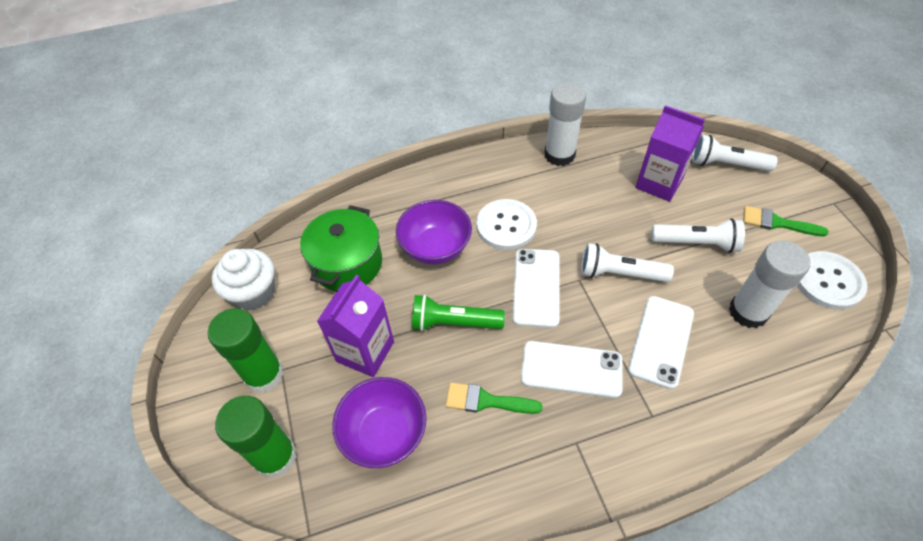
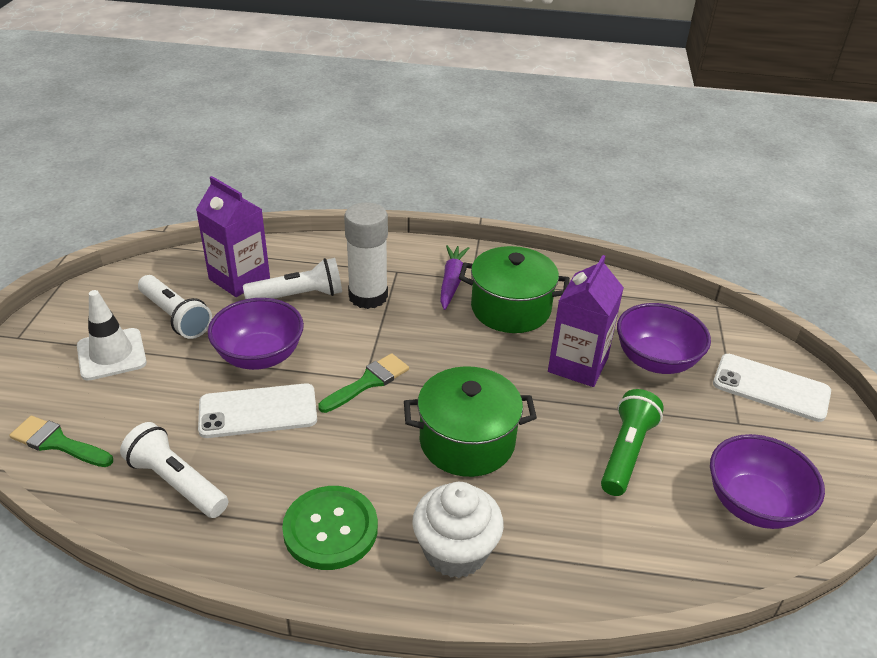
green button: 0 -> 1
green glue stick: 2 -> 0
green pot: 1 -> 2
purple bowl: 2 -> 3
purple carrot: 0 -> 1
white button: 2 -> 0
white glue stick: 2 -> 1
white phone: 3 -> 2
white traffic cone: 0 -> 1

